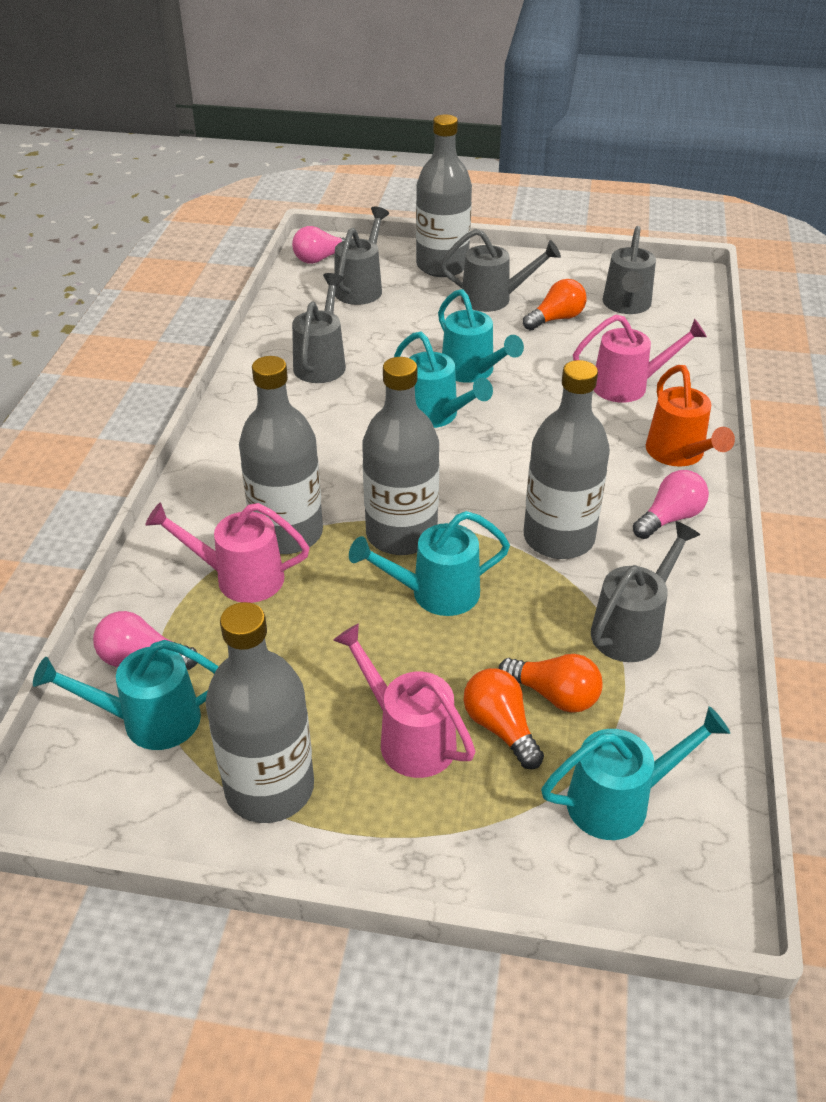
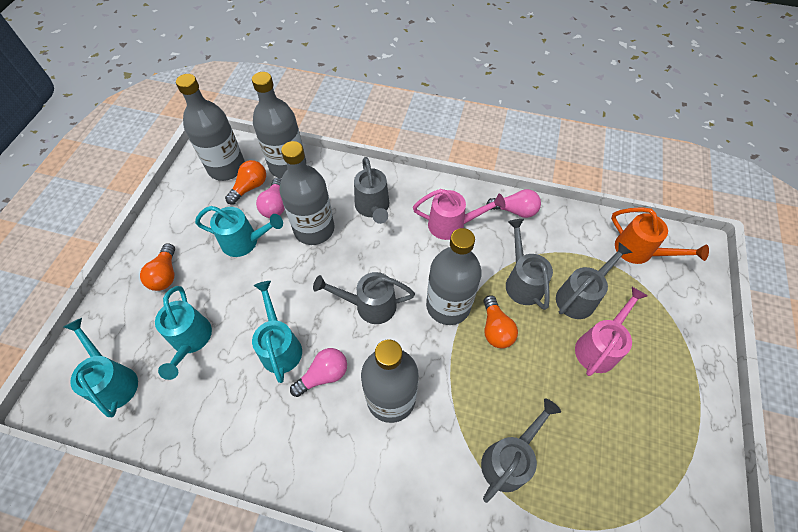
pink watering can: 3 -> 2
turquoise watering can: 5 -> 4

